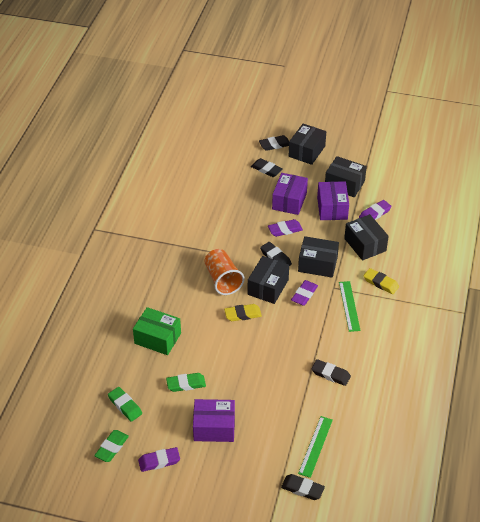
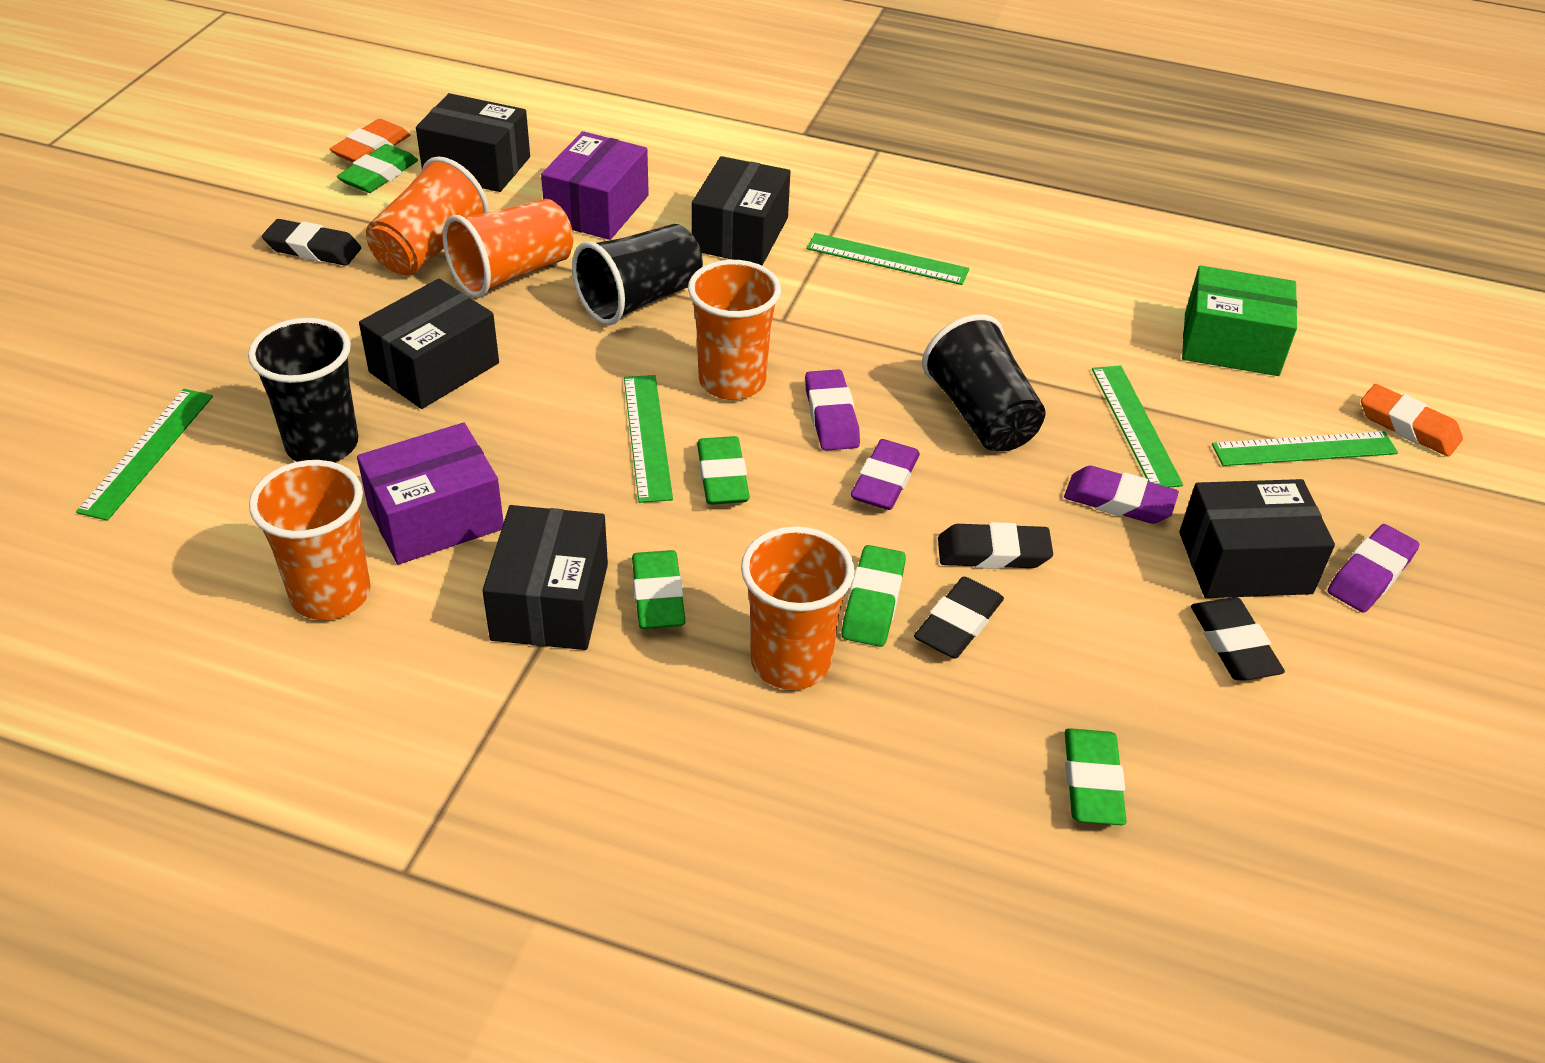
black cup: 0 -> 3
black eraser: 5 -> 4
green eraser: 3 -> 5
green ruler: 2 -> 5
orange cup: 1 -> 5
orange eraser: 0 -> 2
purple box: 3 -> 2
yellow eraser: 2 -> 0

